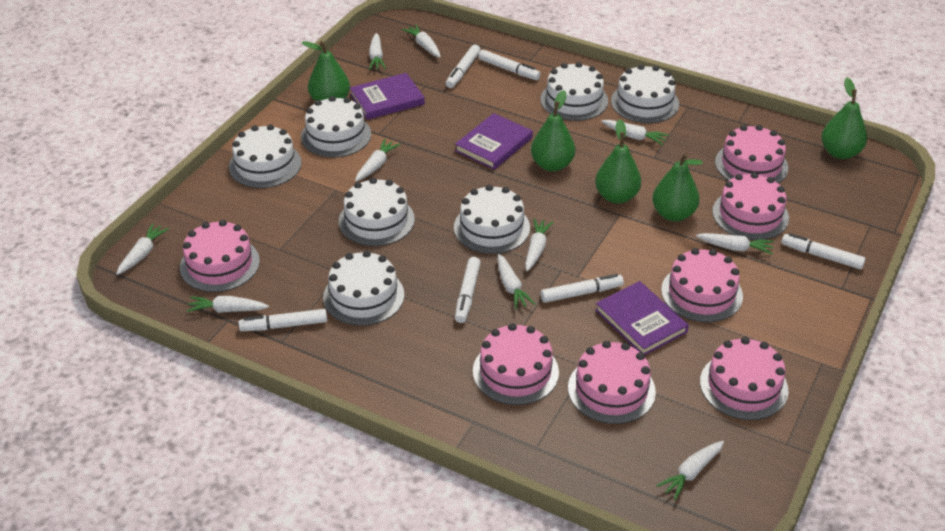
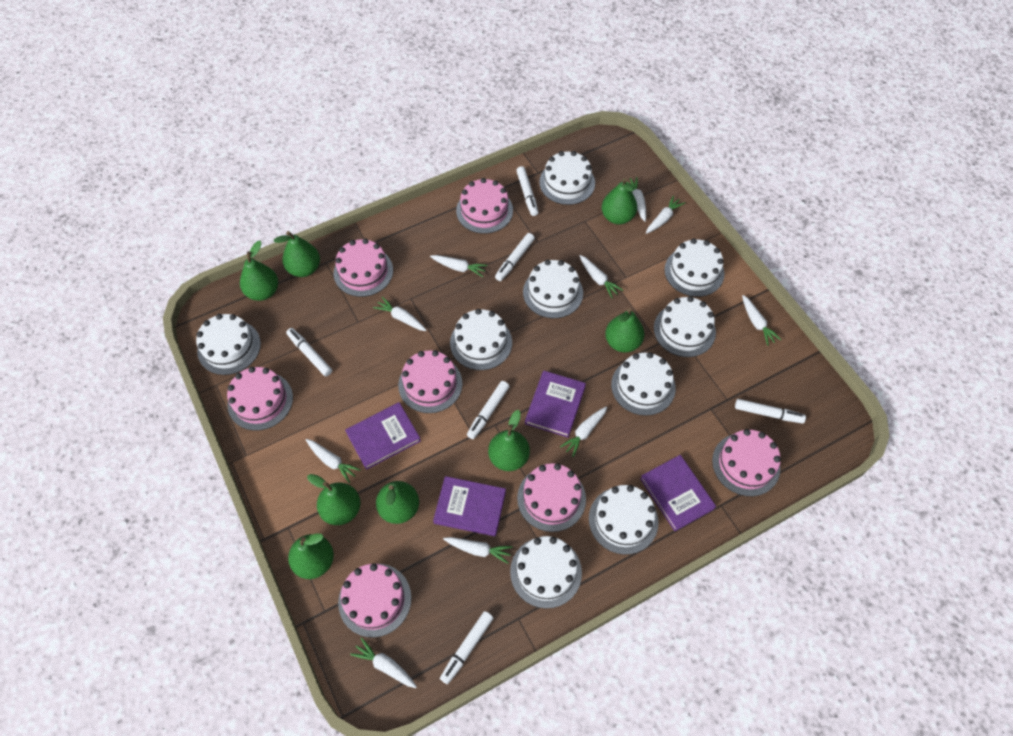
green pear: 5 -> 8
purple book: 3 -> 4
white cake: 7 -> 9

